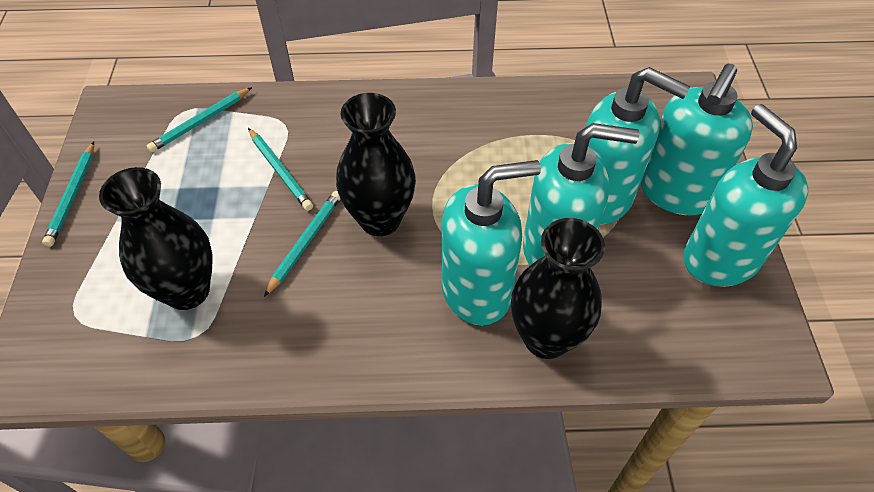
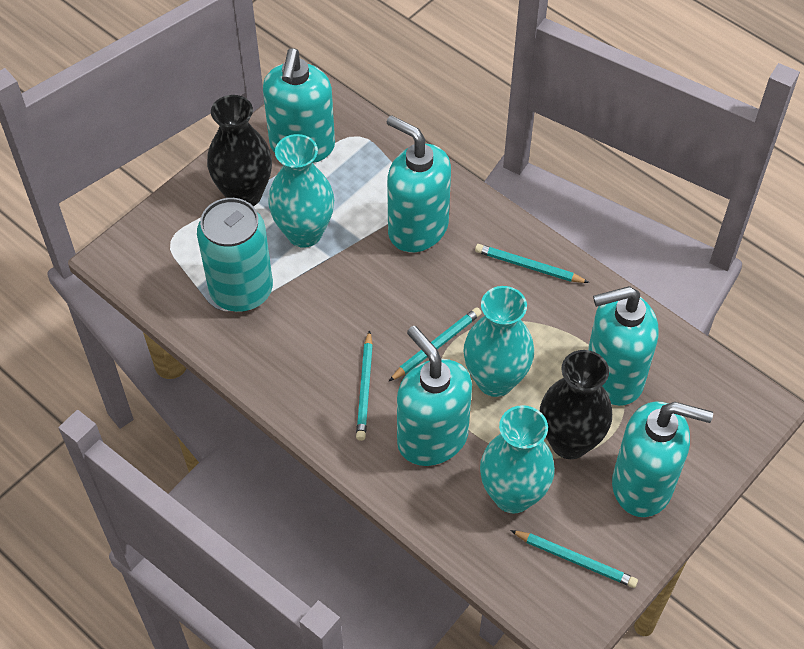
black vase: 3 -> 2
turquoise can: 0 -> 1
turquoise vase: 0 -> 3

